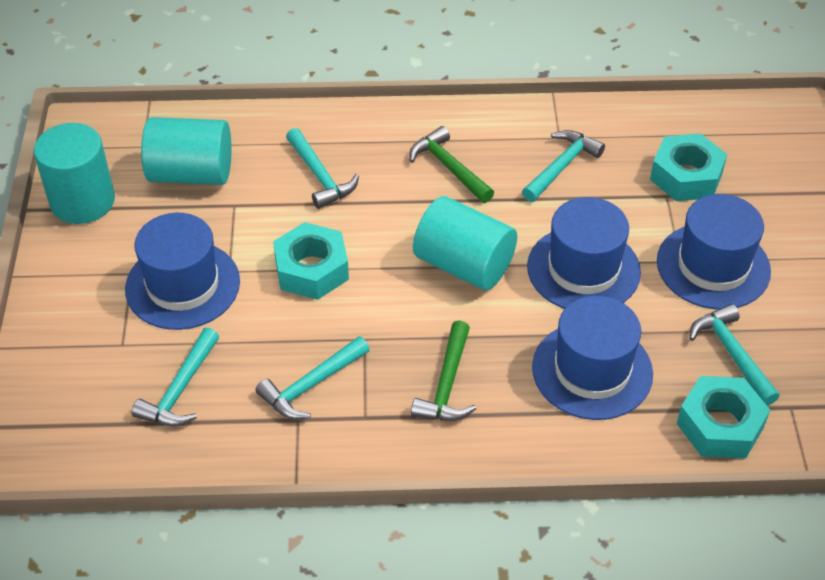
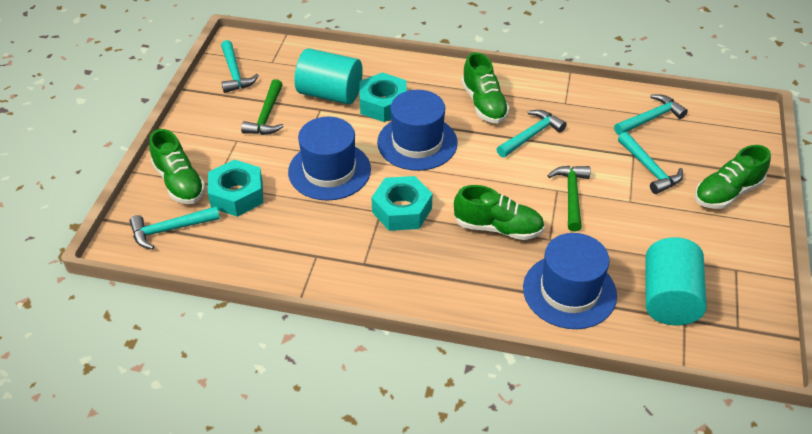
blue hat: 4 -> 3
green shoe: 0 -> 4
turquoise cylinder: 3 -> 2

